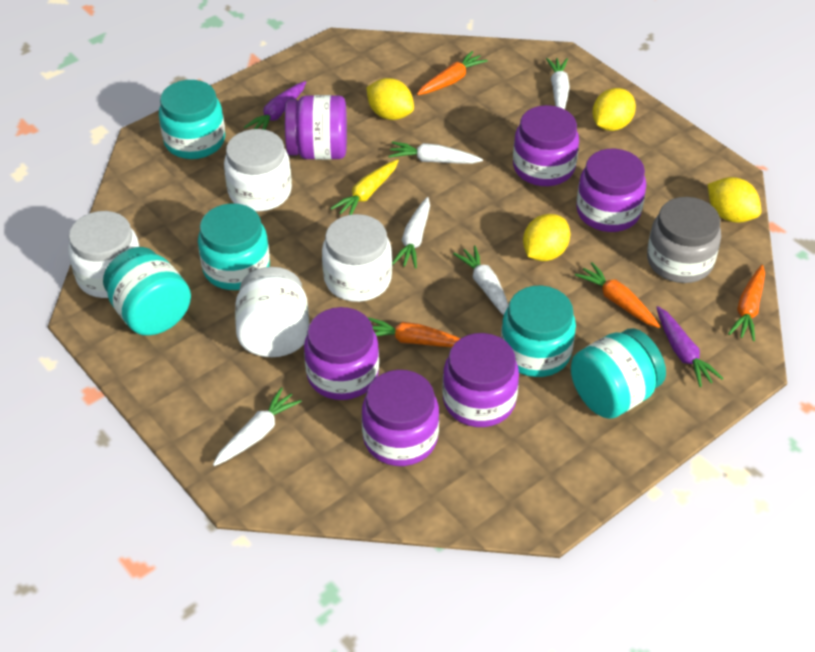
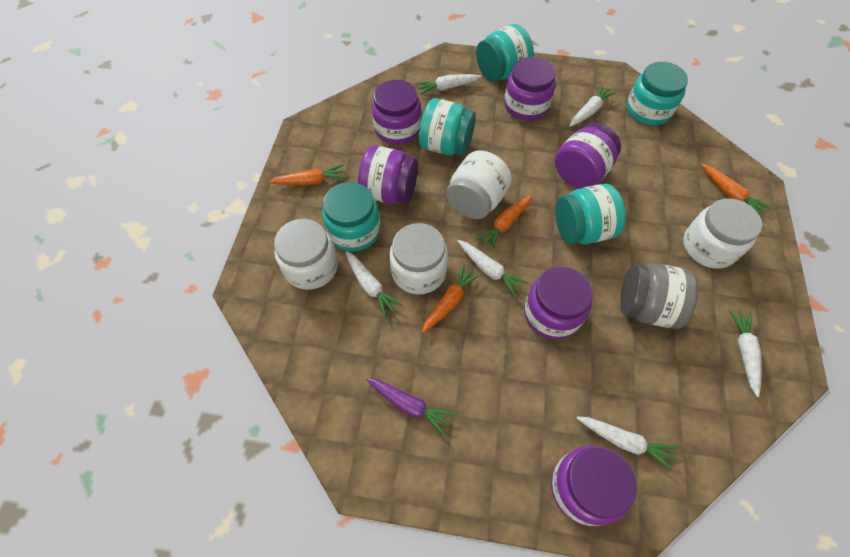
purple carrot: 2 -> 1
white carrot: 5 -> 6
yellow carrot: 1 -> 0
yellow lemon: 4 -> 0

